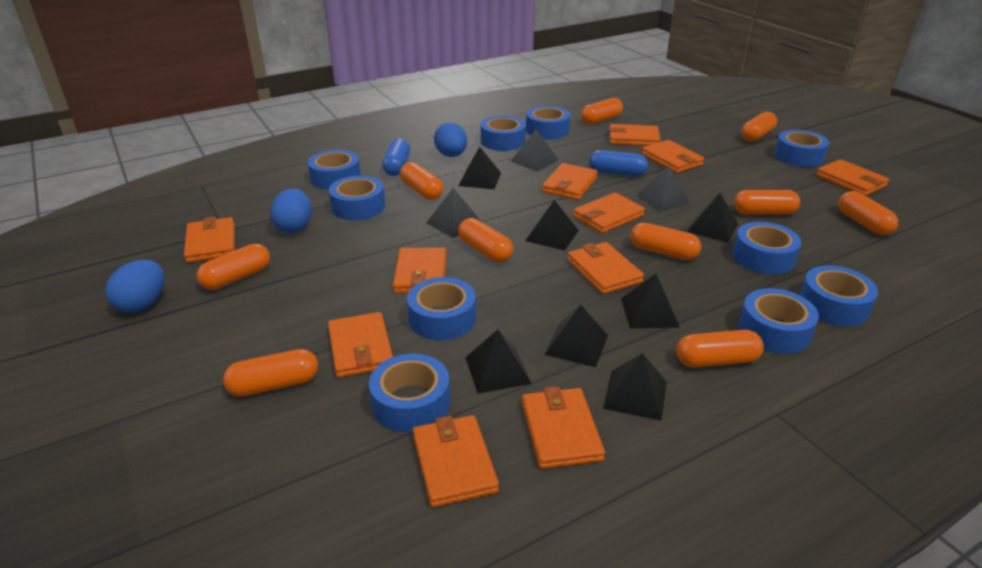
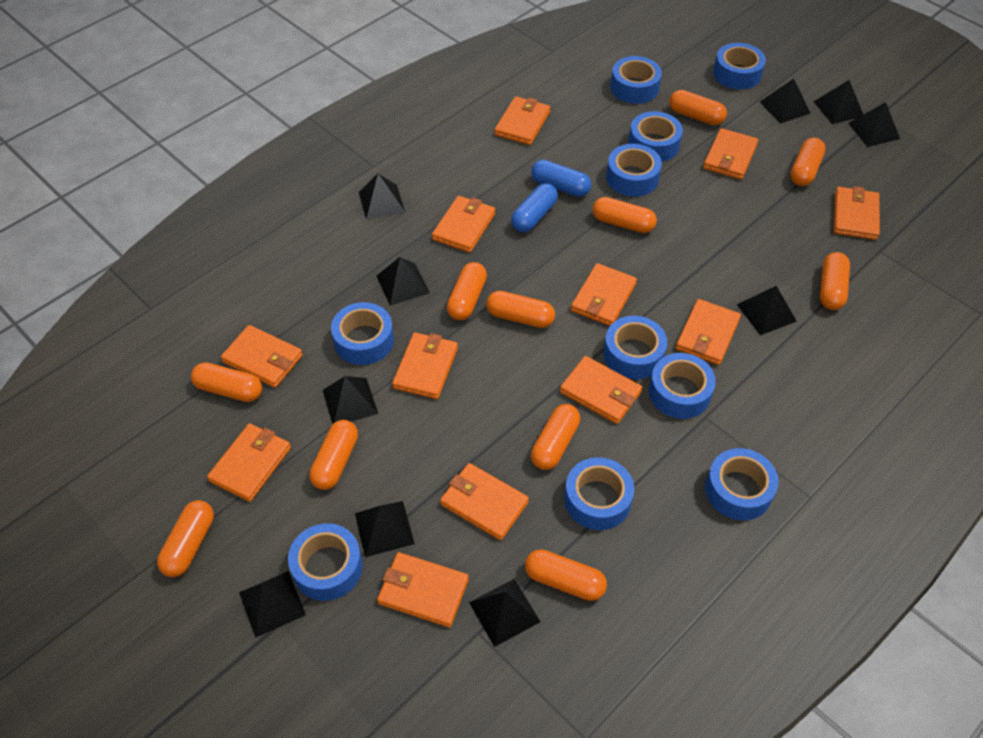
blue egg: 3 -> 0
orange capsule: 10 -> 11
orange wallet: 11 -> 12

